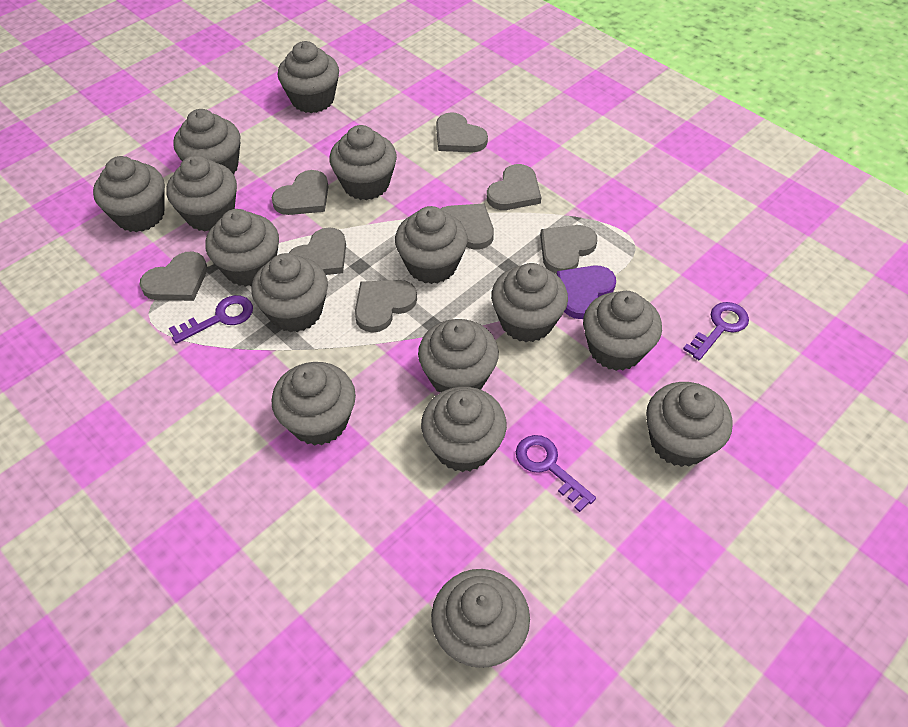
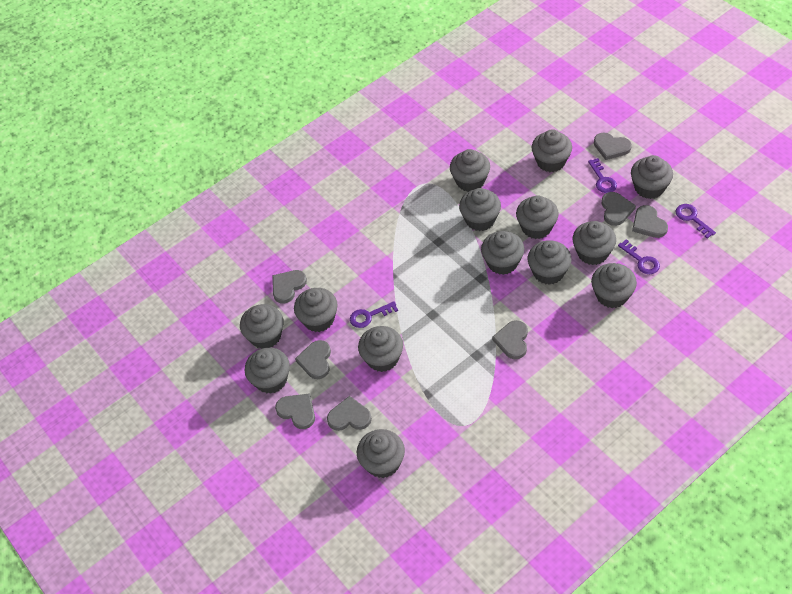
grey cupcake: 15 -> 14
purple heart: 1 -> 0
purple key: 3 -> 4

